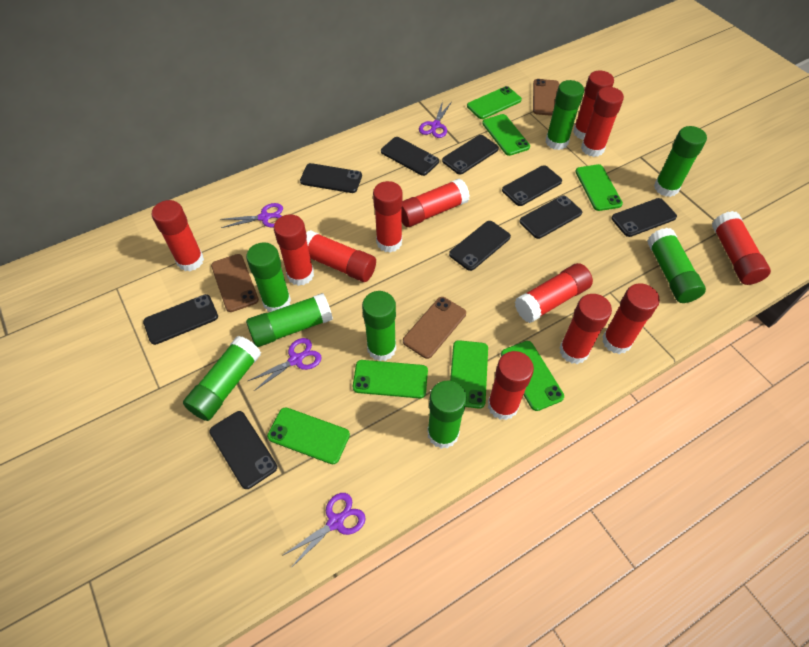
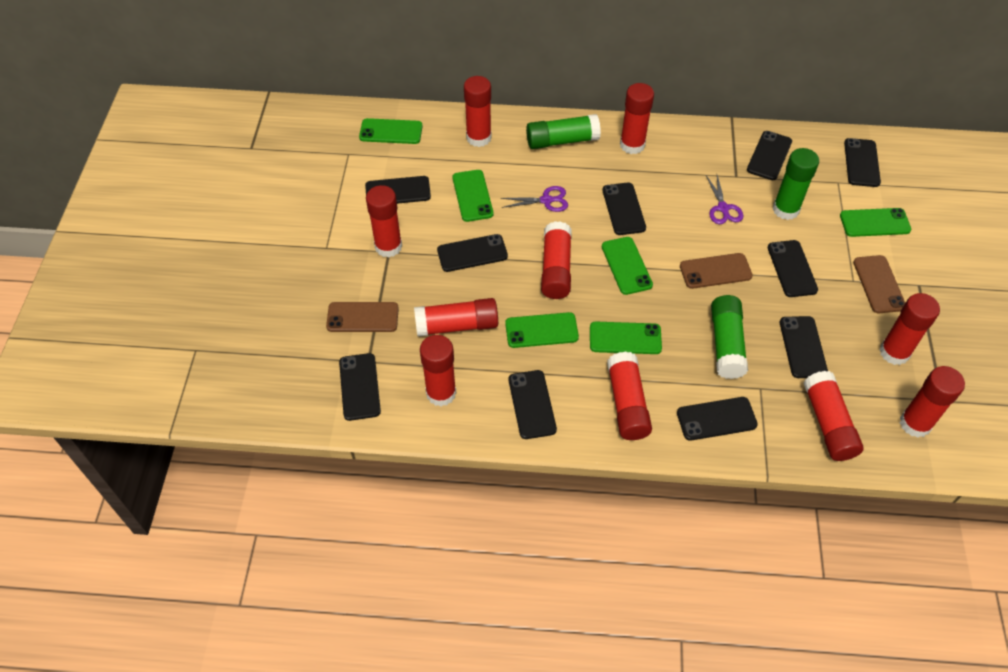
black phone: 9 -> 10
green glue stick: 8 -> 3
green phone: 7 -> 6
purple scissors: 4 -> 2
red glue stick: 12 -> 10

